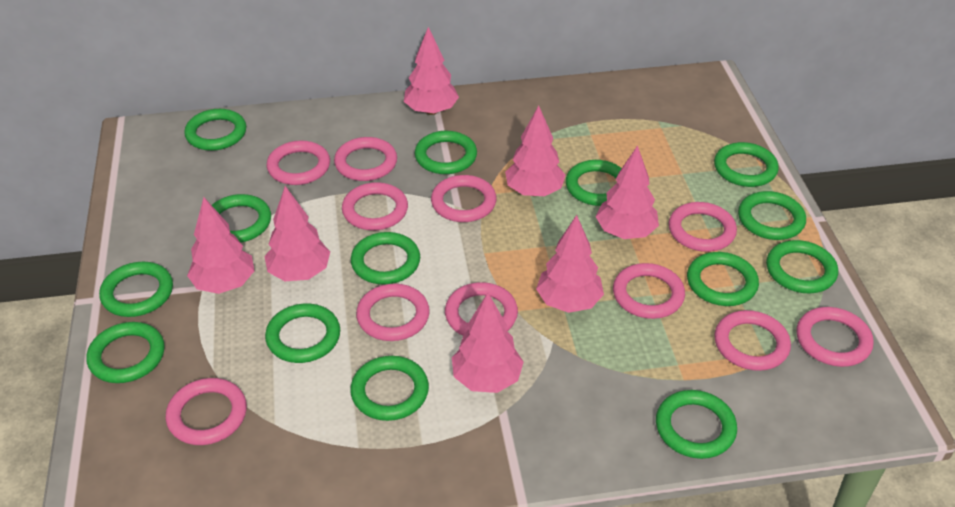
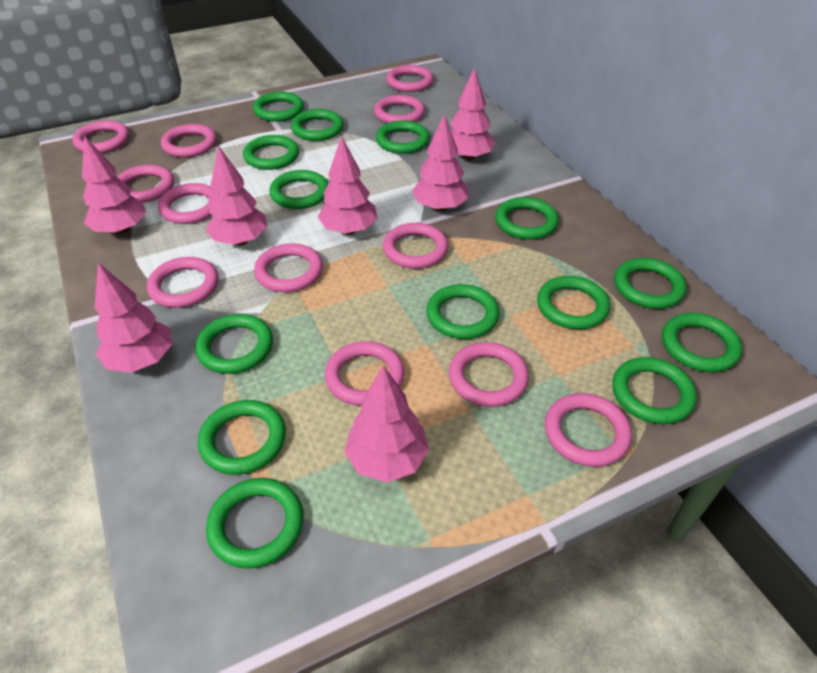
pink ring: 11 -> 12

